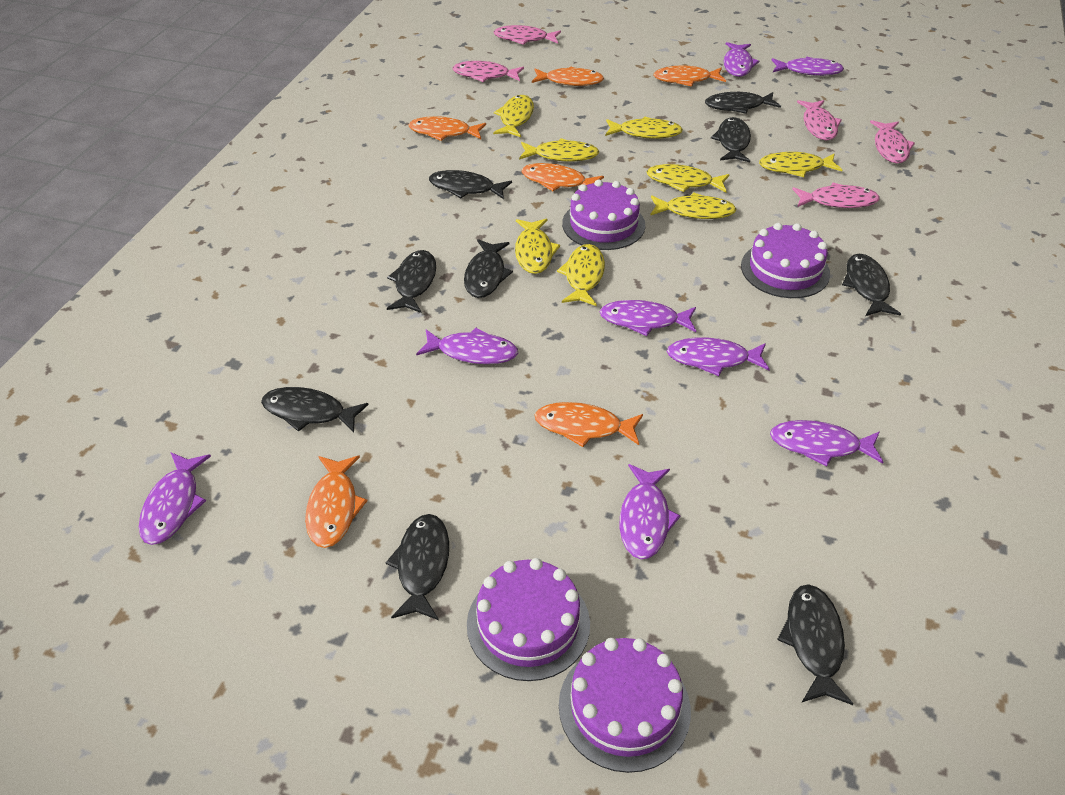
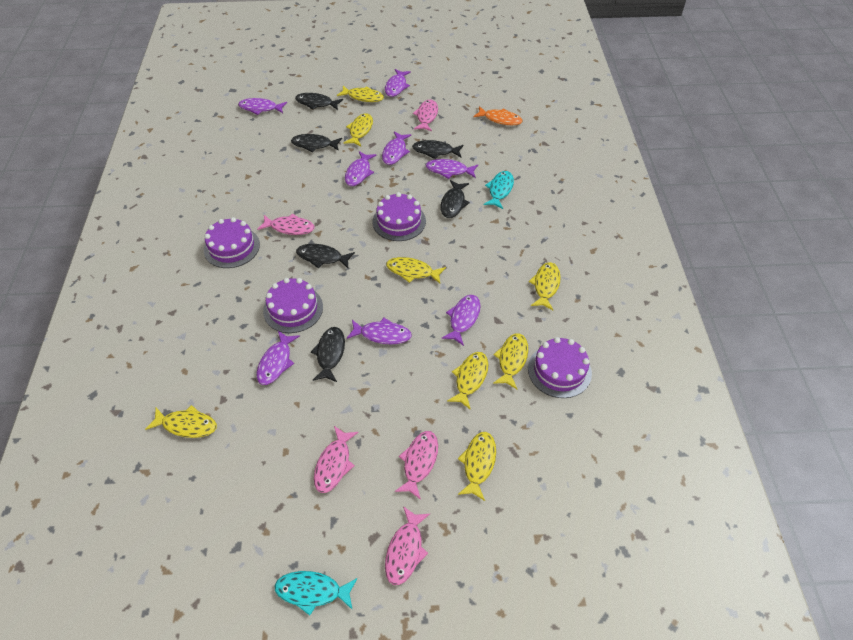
black fish: 9 -> 6
orange fish: 6 -> 1
turquoise fish: 0 -> 2

